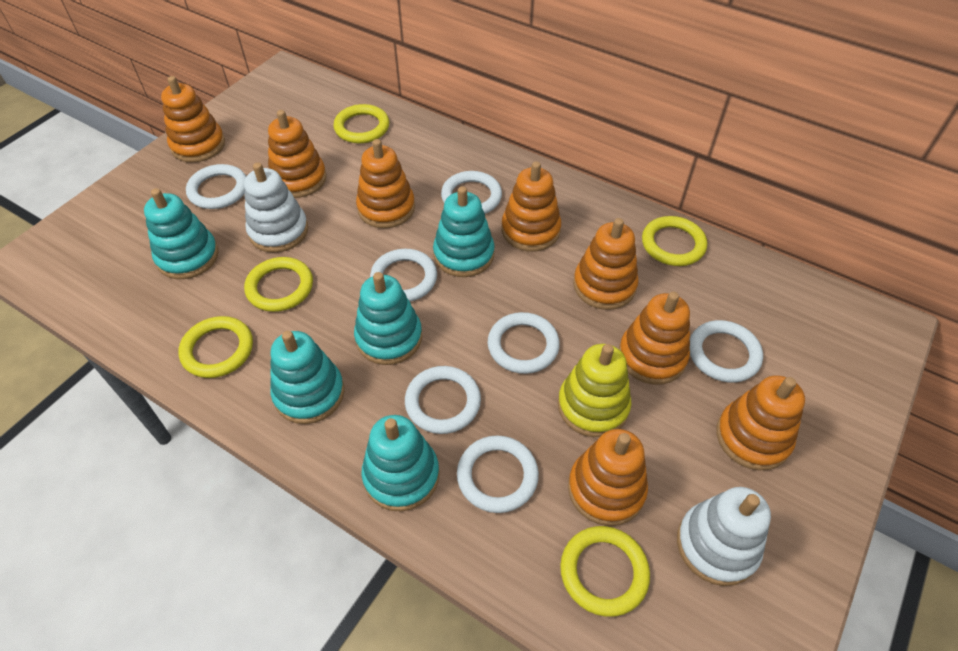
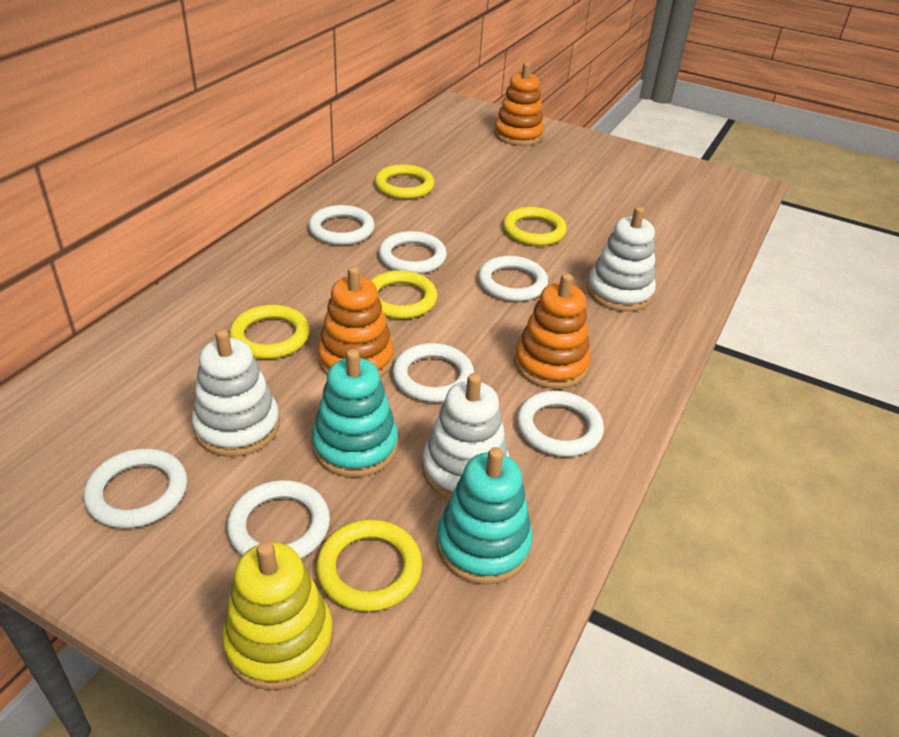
orange stacking toy: 8 -> 3
turquoise stacking toy: 5 -> 2
white stacking toy: 2 -> 3

